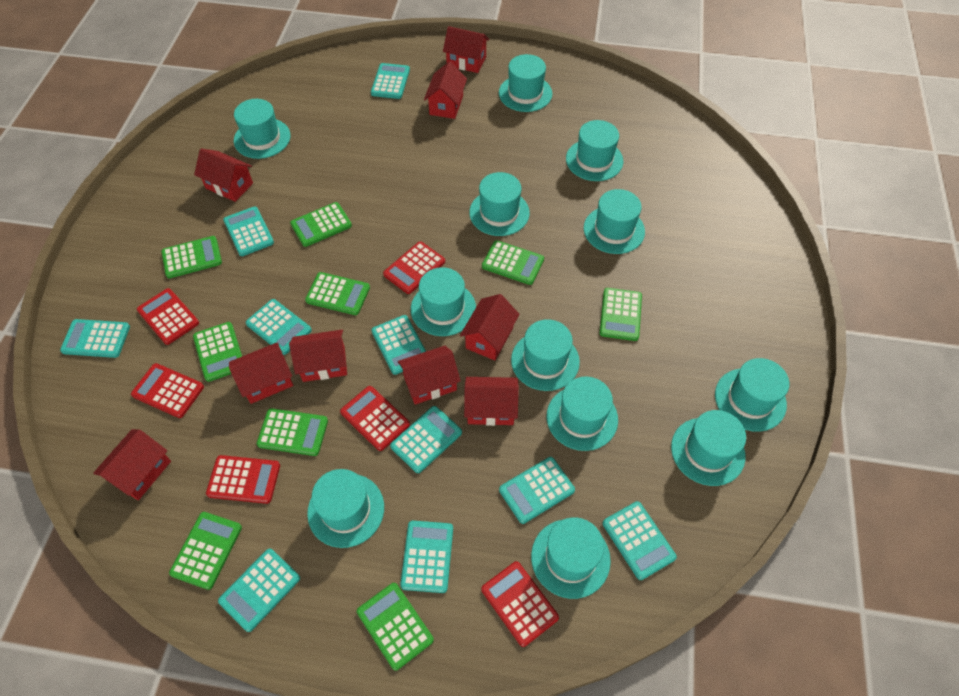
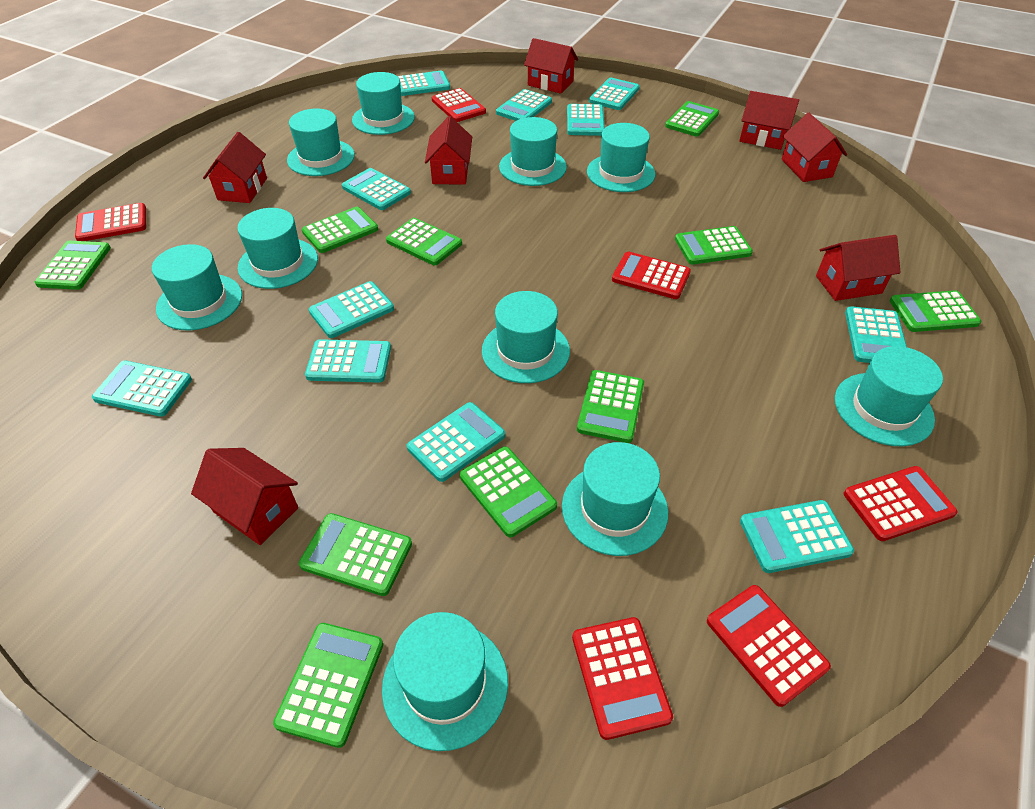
green calculator: 9 -> 10
red house: 9 -> 7
turquoise calculator: 10 -> 11
turquoise hat: 12 -> 10

